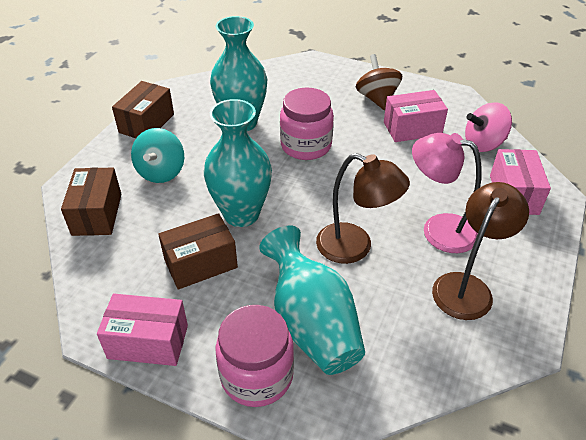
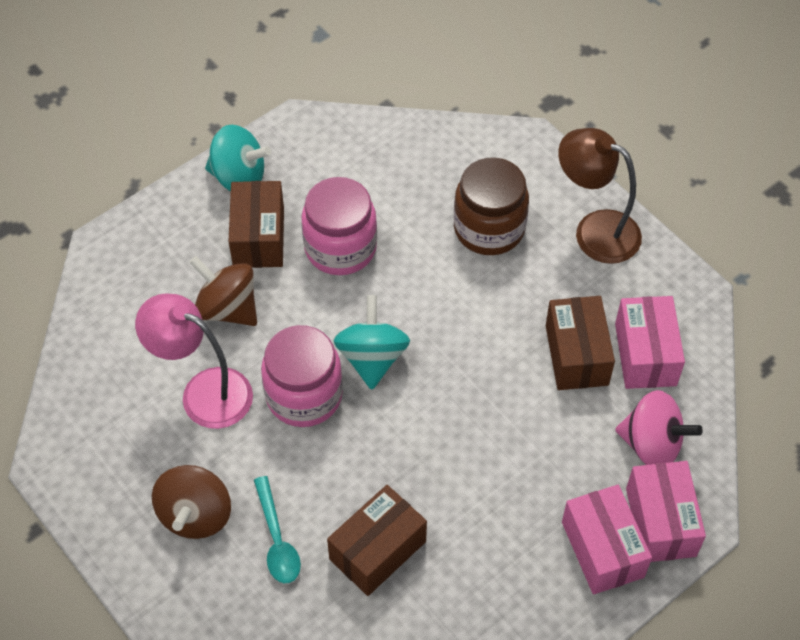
brown jar: 0 -> 1
brown lamp: 2 -> 1
brown spinning top: 1 -> 2
turquoise spinning top: 1 -> 2
turquoise spoon: 0 -> 1
turquoise vase: 3 -> 0

